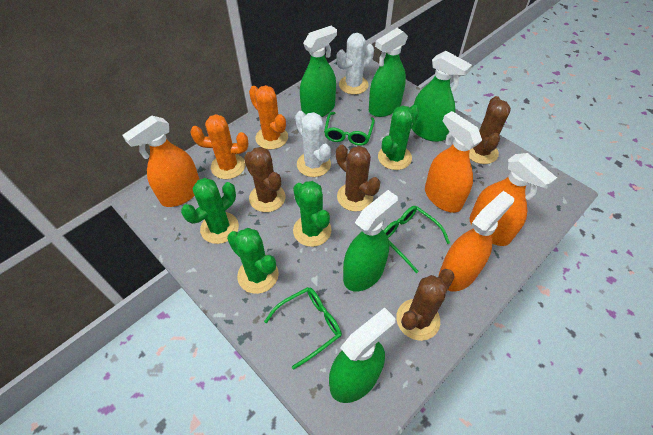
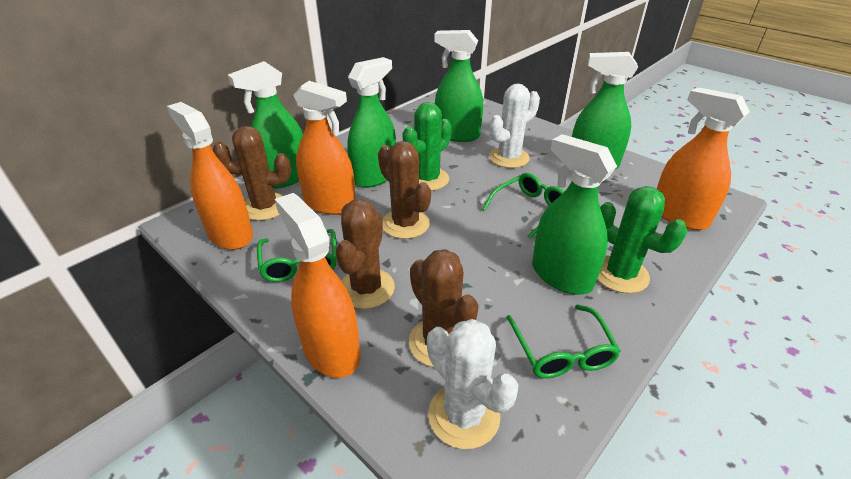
green cactus: 4 -> 2
orange cactus: 2 -> 0

